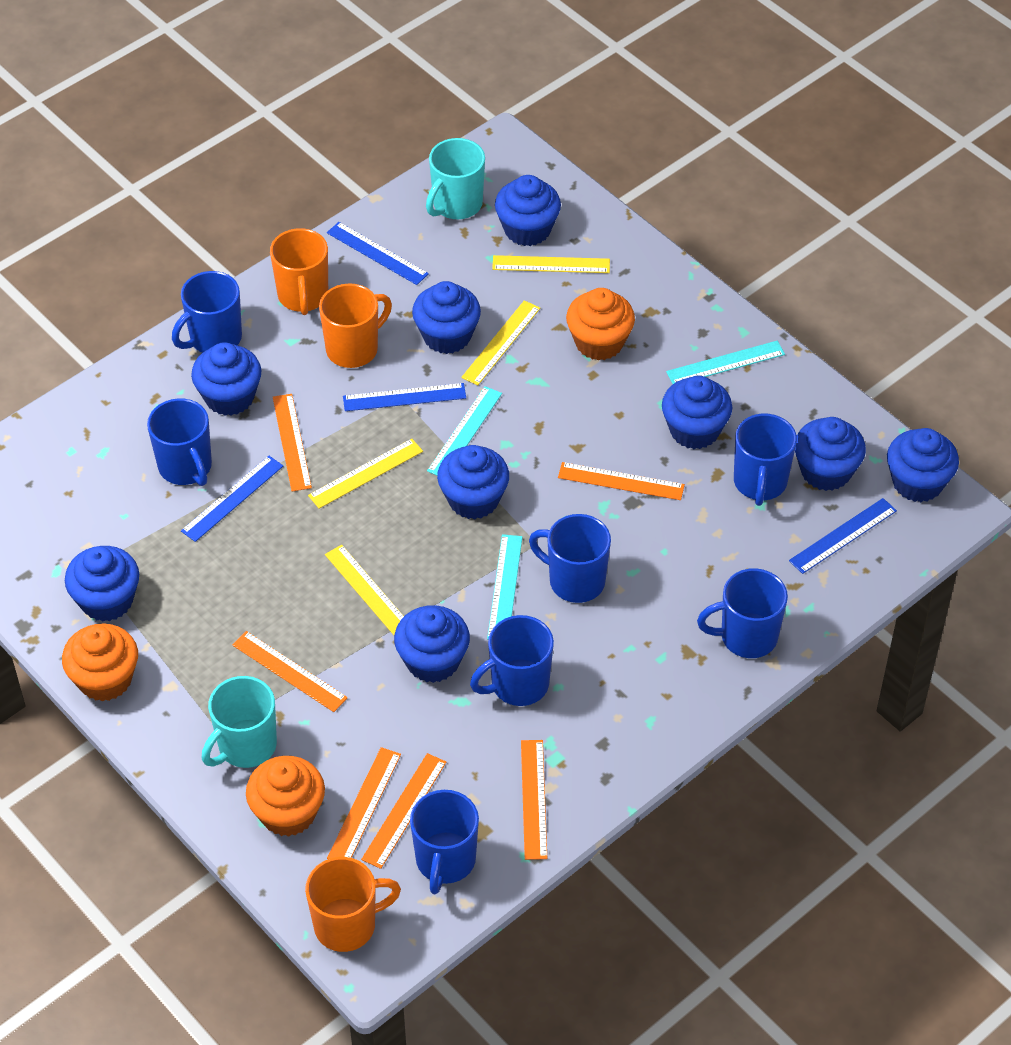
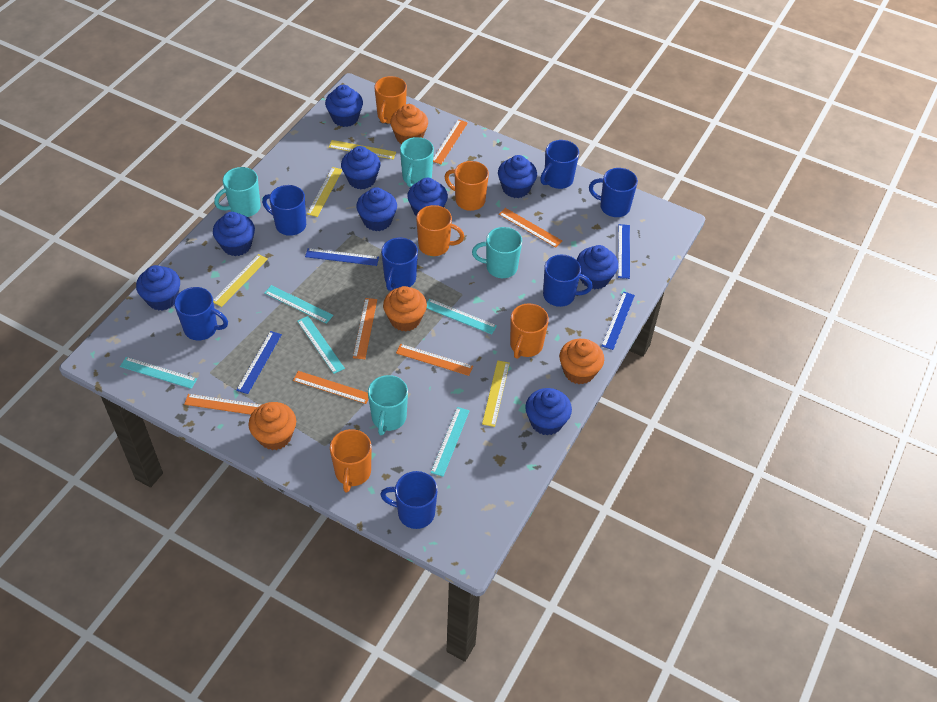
orange cupcake: 3 -> 4
orange mug: 3 -> 5
turquoise mug: 2 -> 4
turquoise ruler: 3 -> 5

